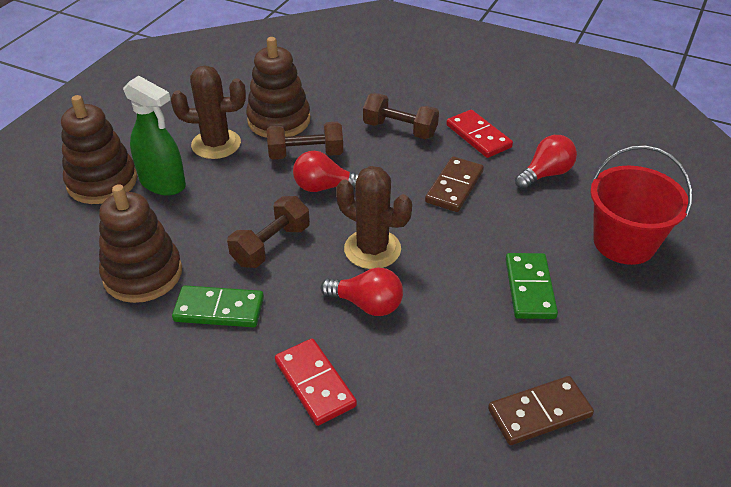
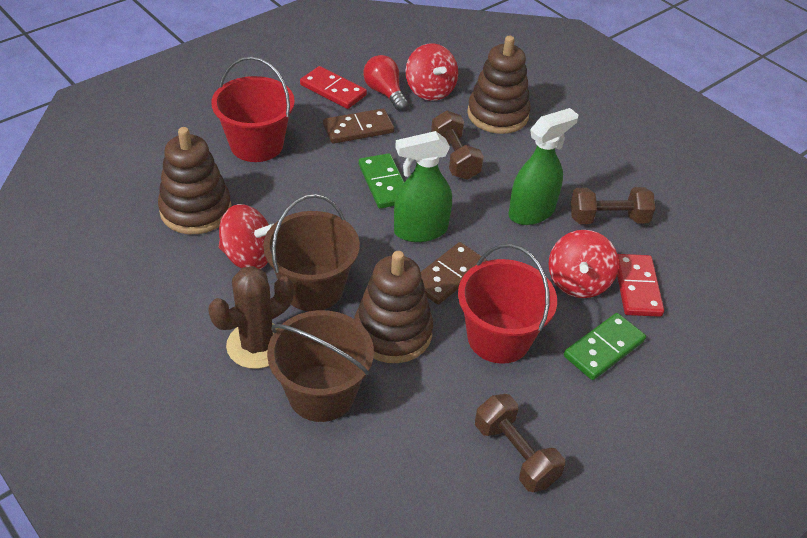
brown bucket: 0 -> 2
brown cactus: 2 -> 1
green spray bottle: 1 -> 2
red bucket: 1 -> 2
red light bulb: 3 -> 1
red spinning top: 0 -> 3

